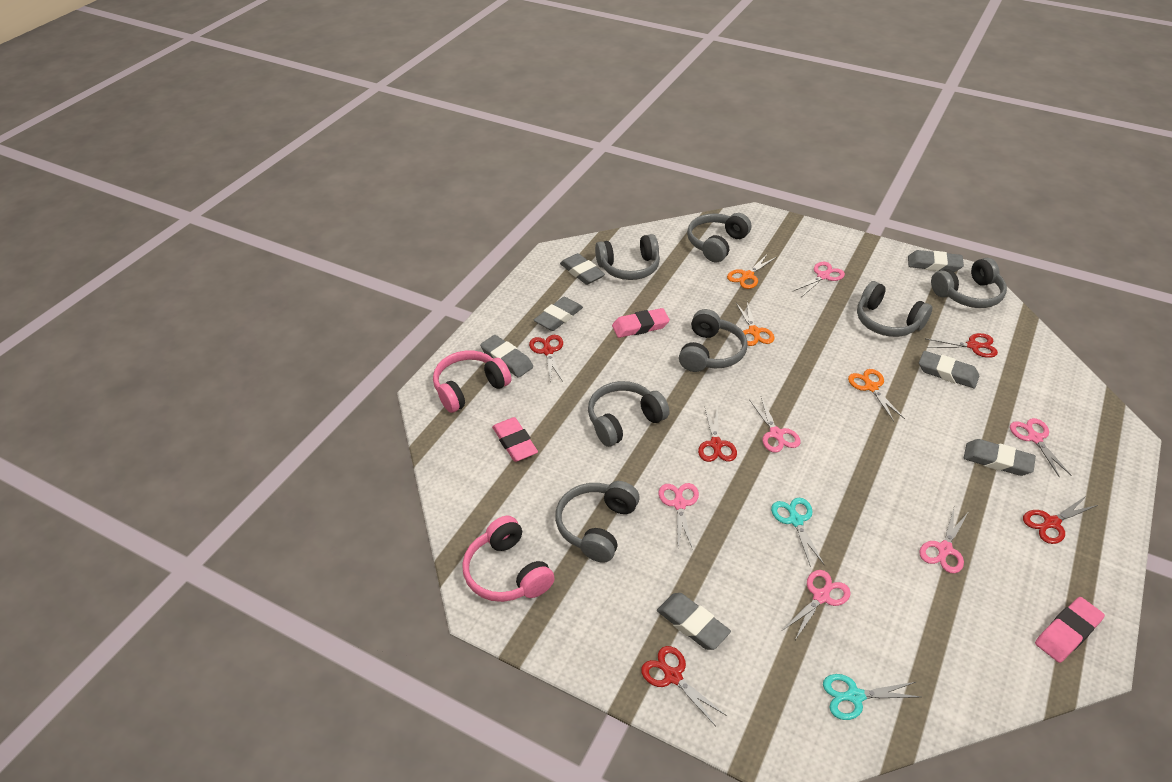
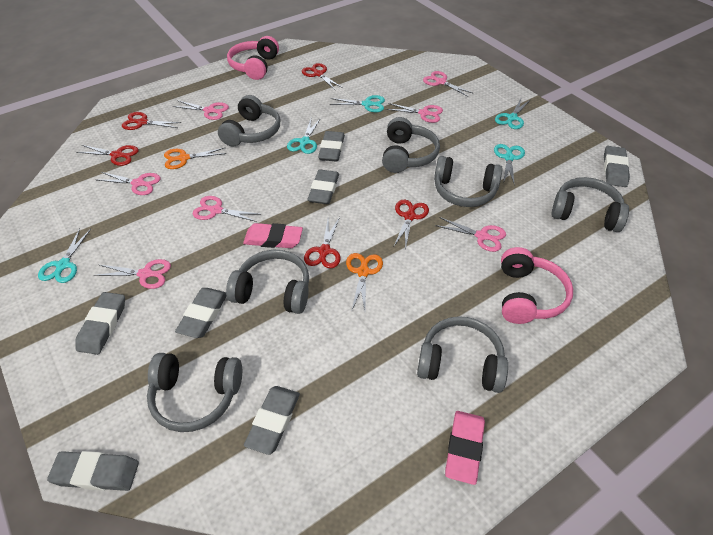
orange scissors: 3 -> 2
pink eraser: 3 -> 2
pink scissors: 6 -> 7
turquoise scissors: 2 -> 5

